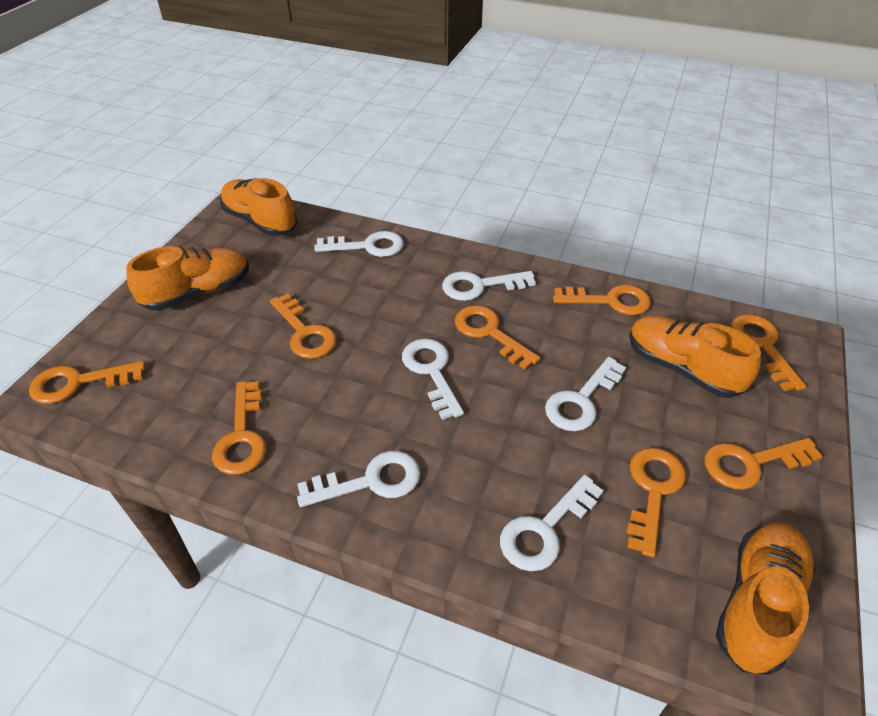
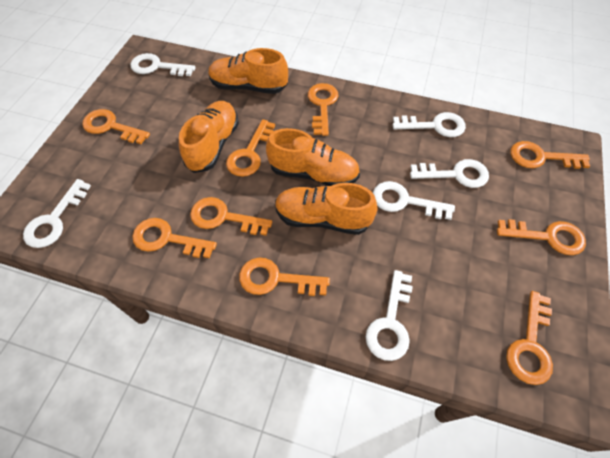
orange key: 8 -> 9

